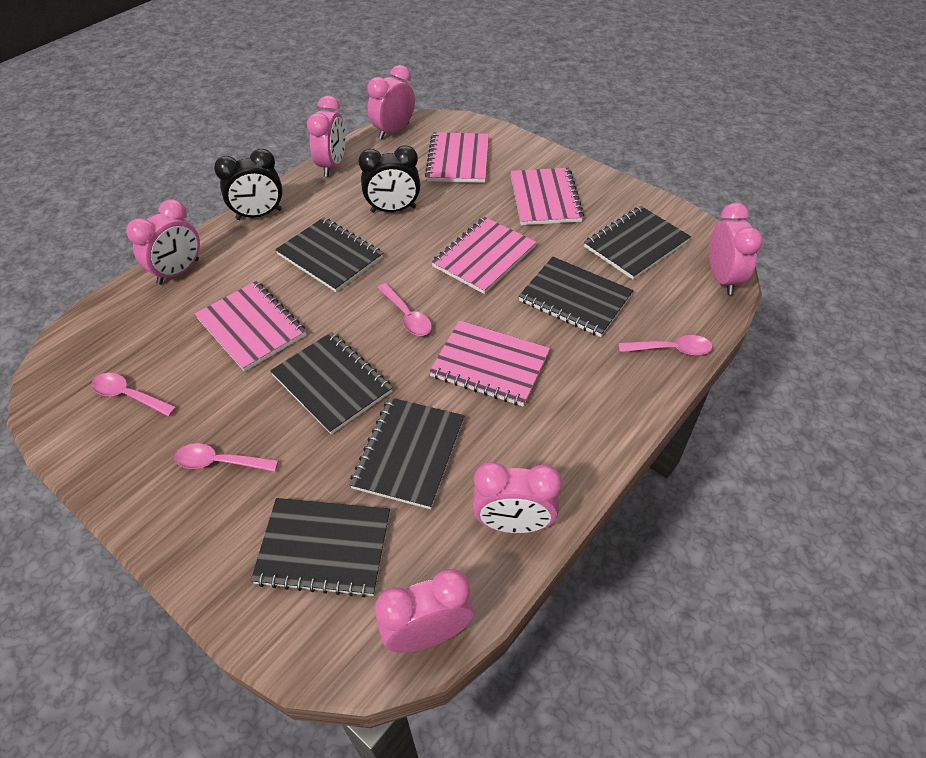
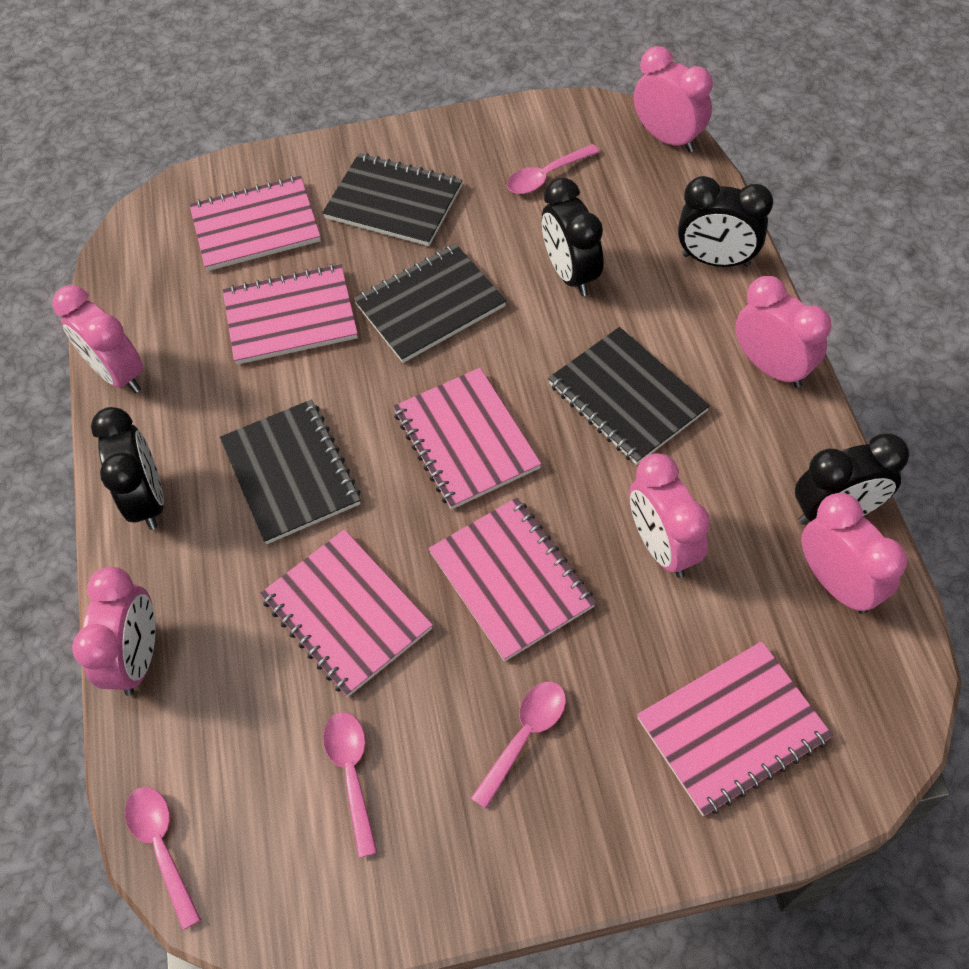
black clock: 2 -> 4
black notebook: 6 -> 4
pink notebook: 5 -> 6

